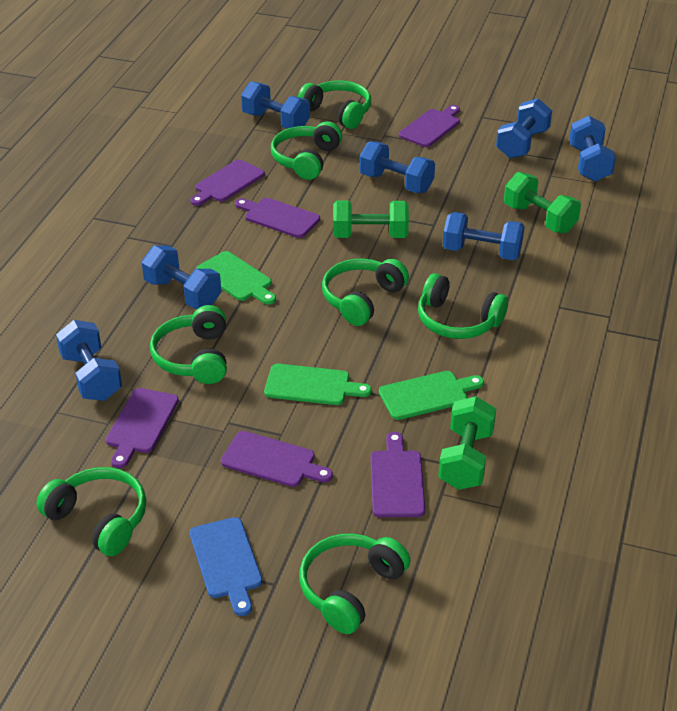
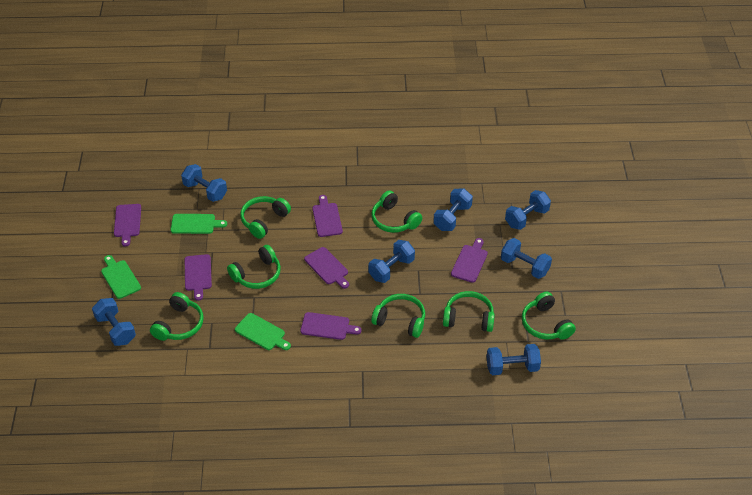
blue cutting board: 1 -> 0
green dumbbell: 3 -> 0

